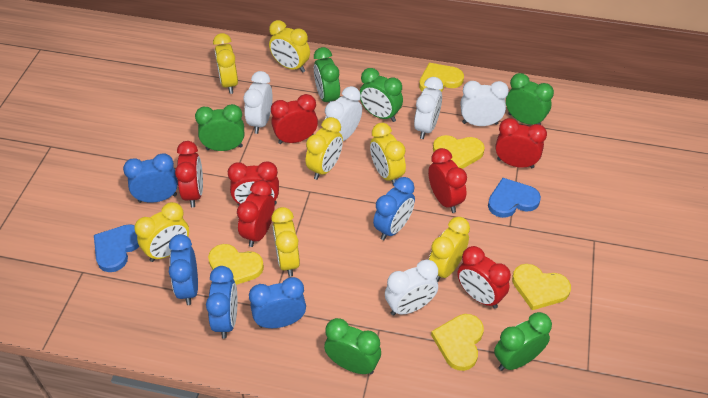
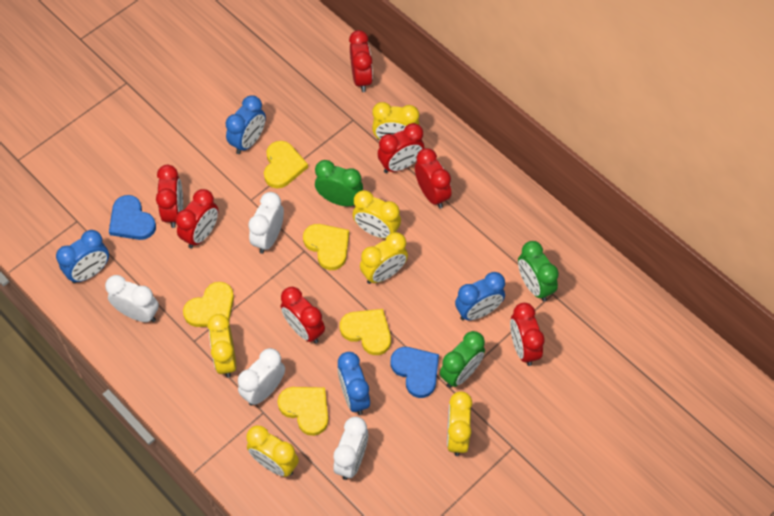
blue clock: 5 -> 4
green clock: 6 -> 3
white clock: 5 -> 4
yellow clock: 7 -> 6

